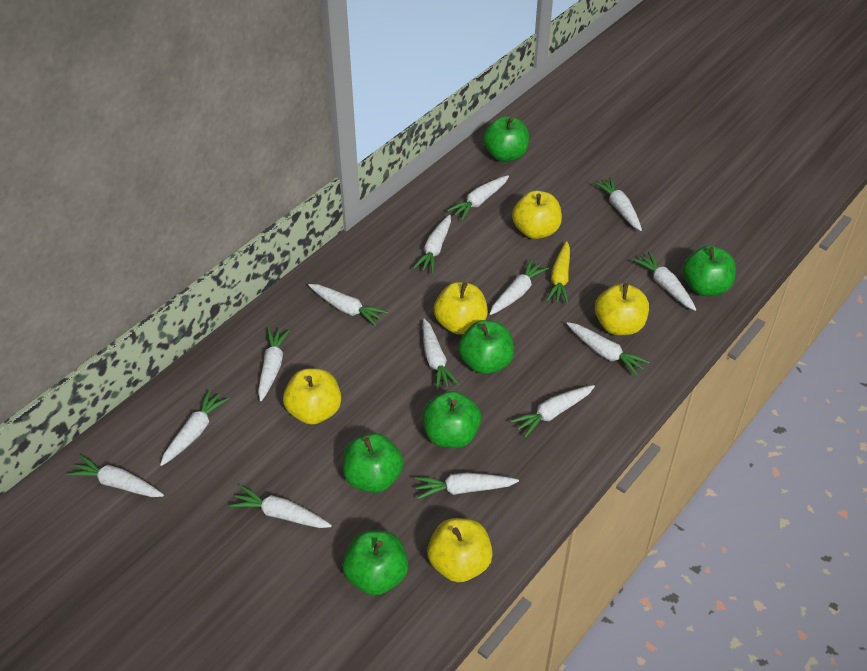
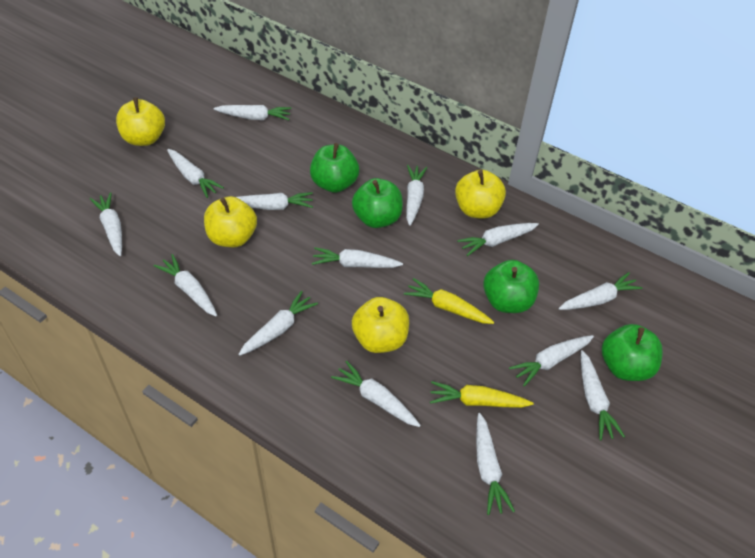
green apple: 6 -> 4
yellow apple: 5 -> 4
yellow carrot: 1 -> 2

